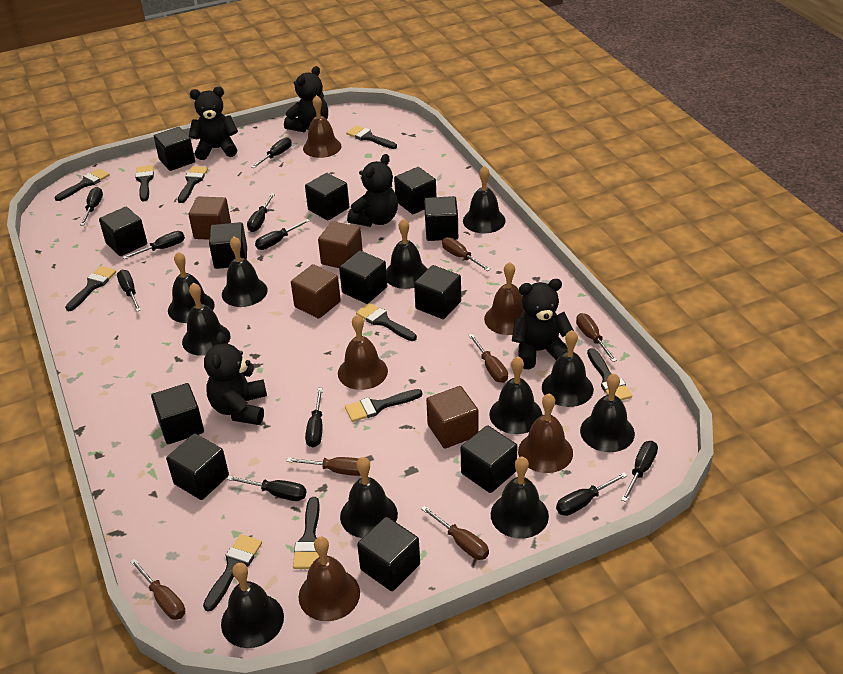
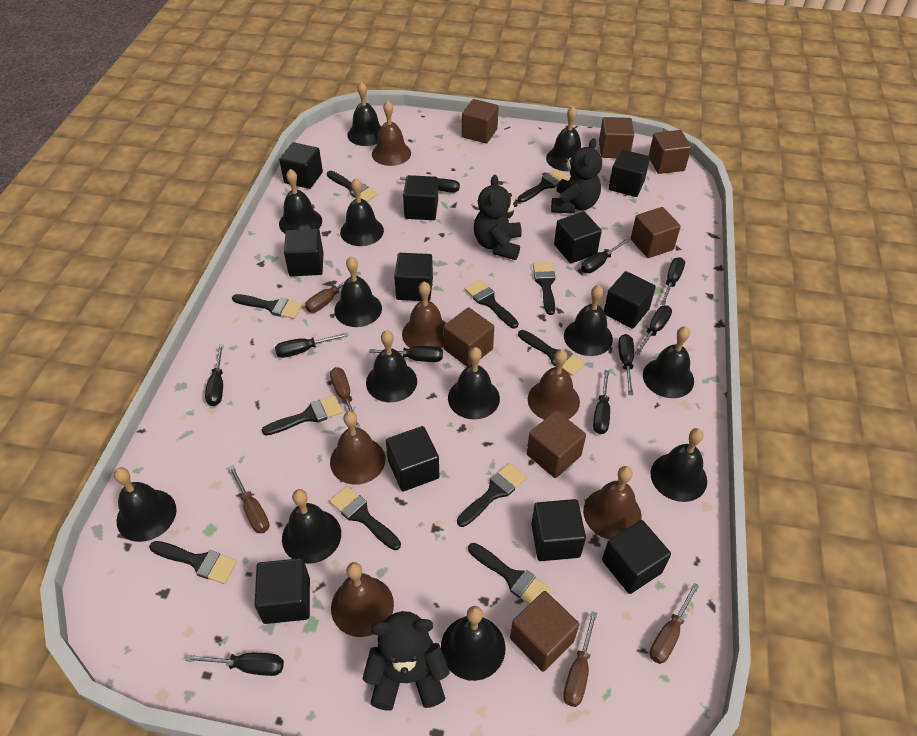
black bell: 11 -> 13
black brush: 10 -> 11
black cube: 12 -> 11
black teddy bear: 5 -> 3
brown bell: 5 -> 6
brown cube: 4 -> 7
brown screwdriver: 6 -> 5

